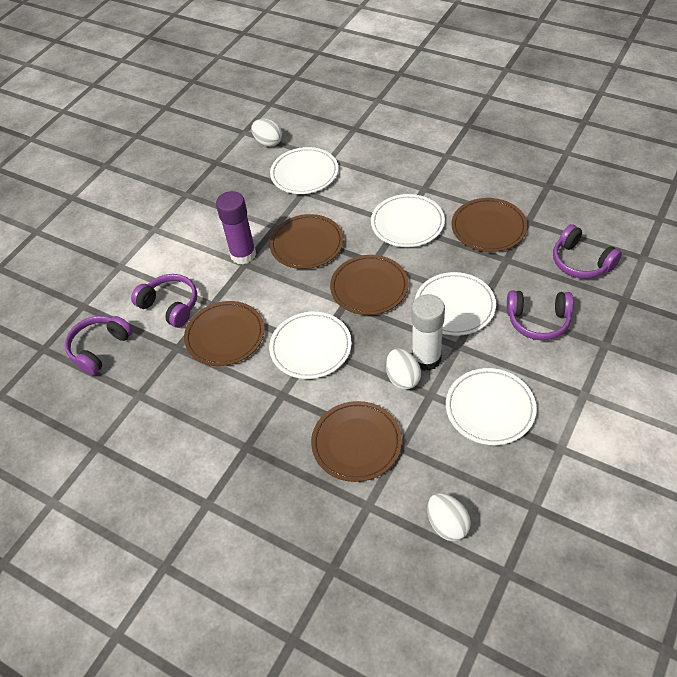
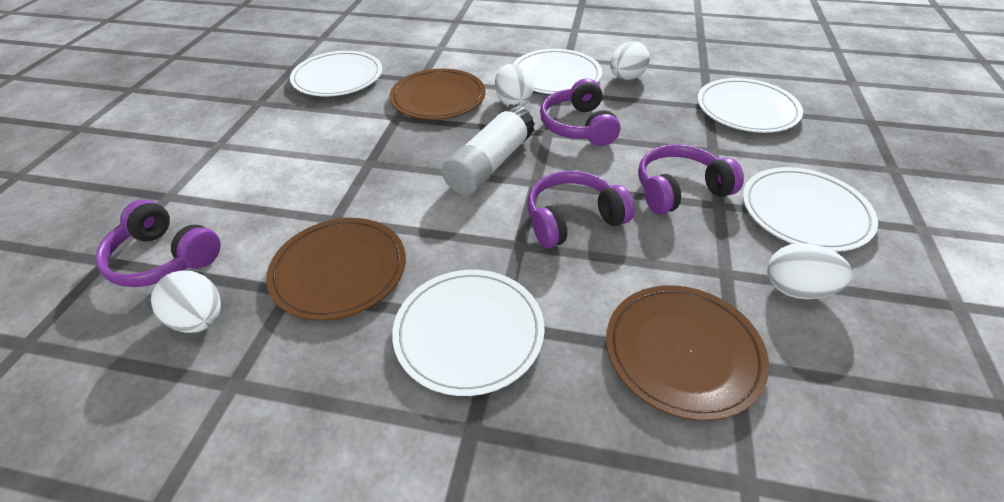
brown plate: 5 -> 3
purple glue stick: 1 -> 0
white egg: 3 -> 4

